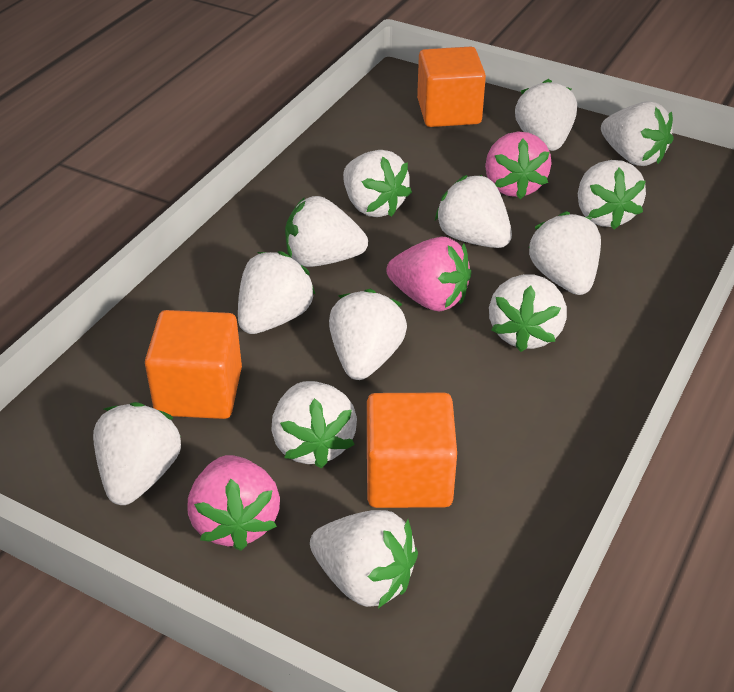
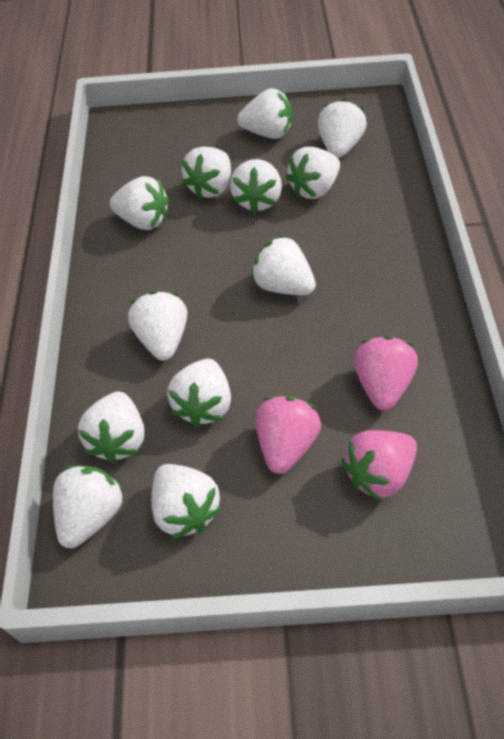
orange cube: 3 -> 0
white strawberry: 13 -> 12

